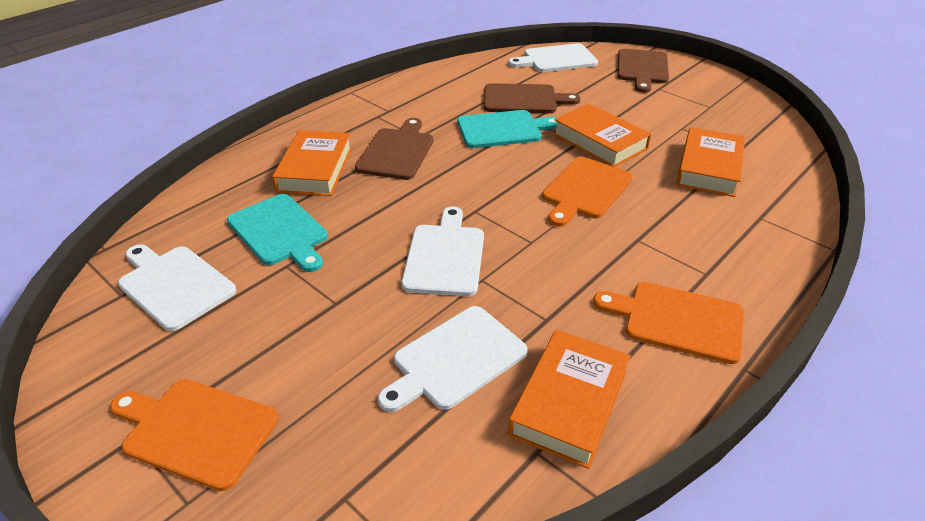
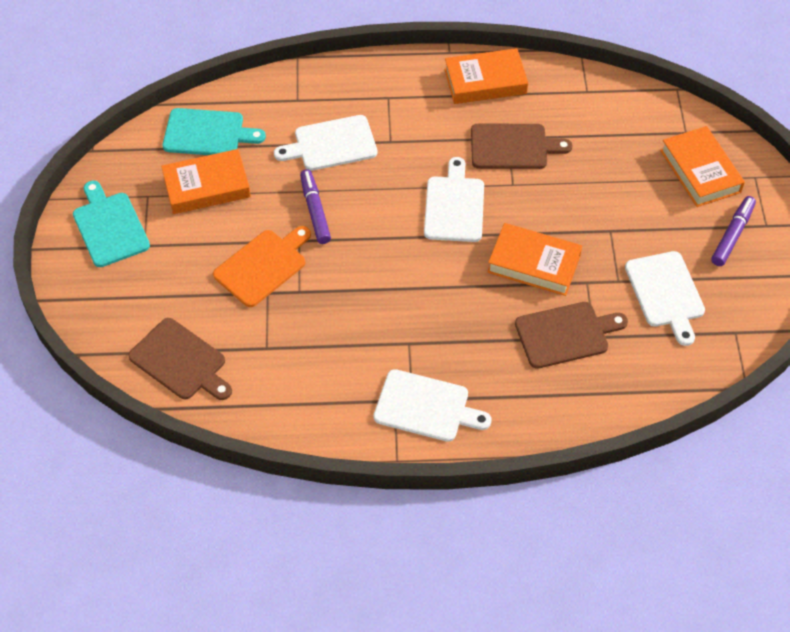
orange cutting board: 3 -> 1
purple marker: 0 -> 2

